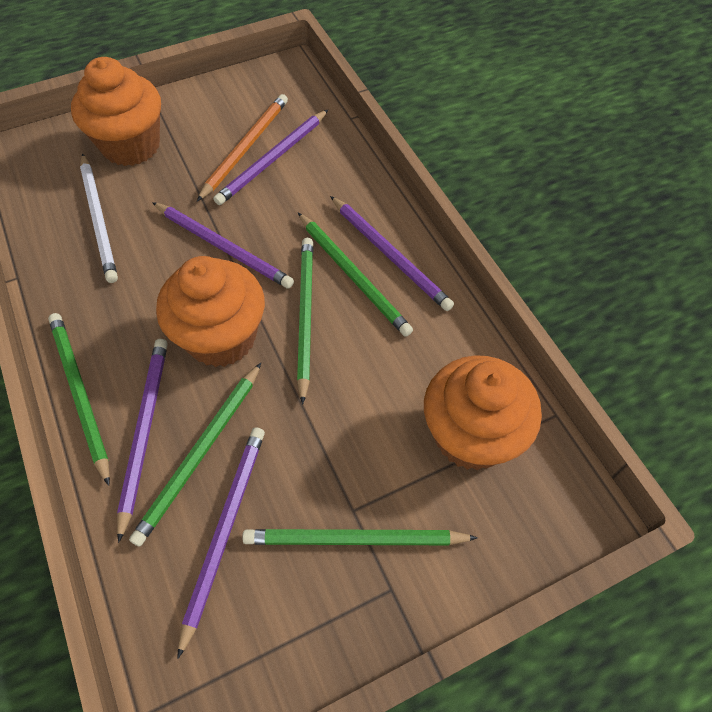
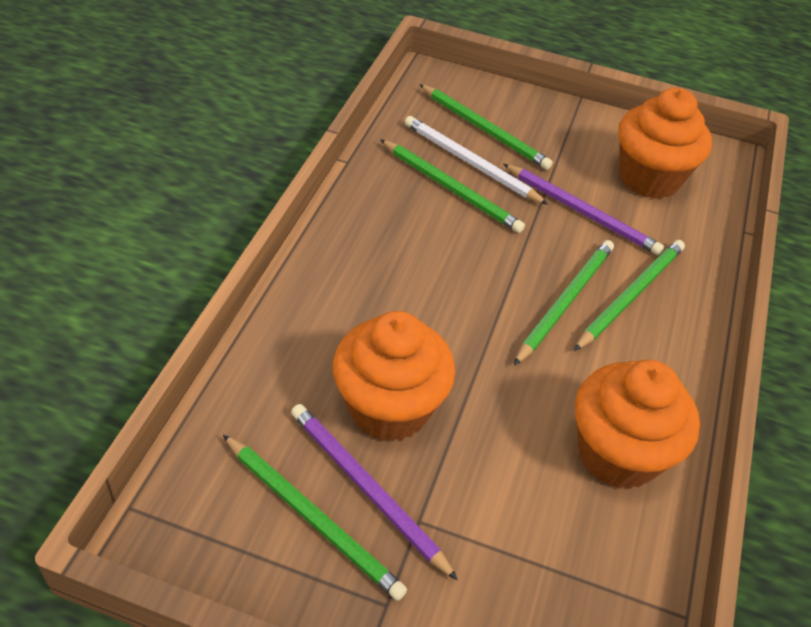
orange pencil: 1 -> 0
purple pencil: 5 -> 2

